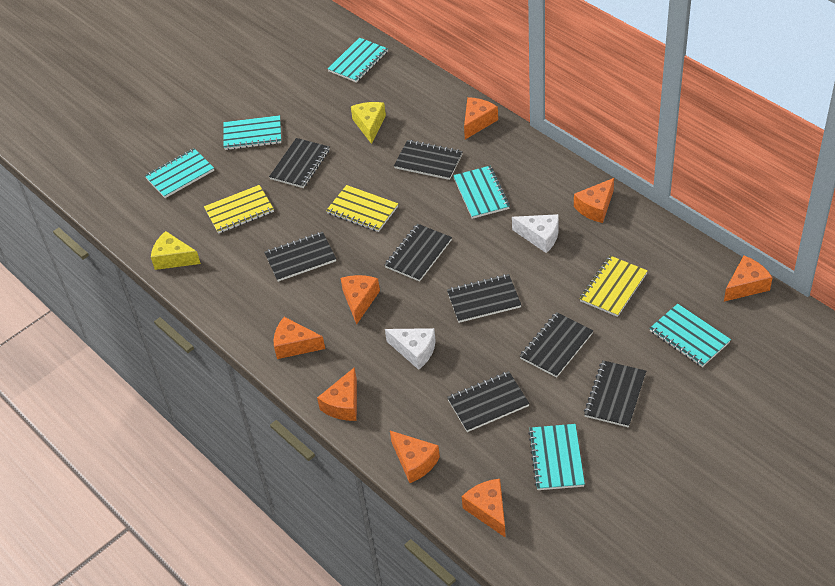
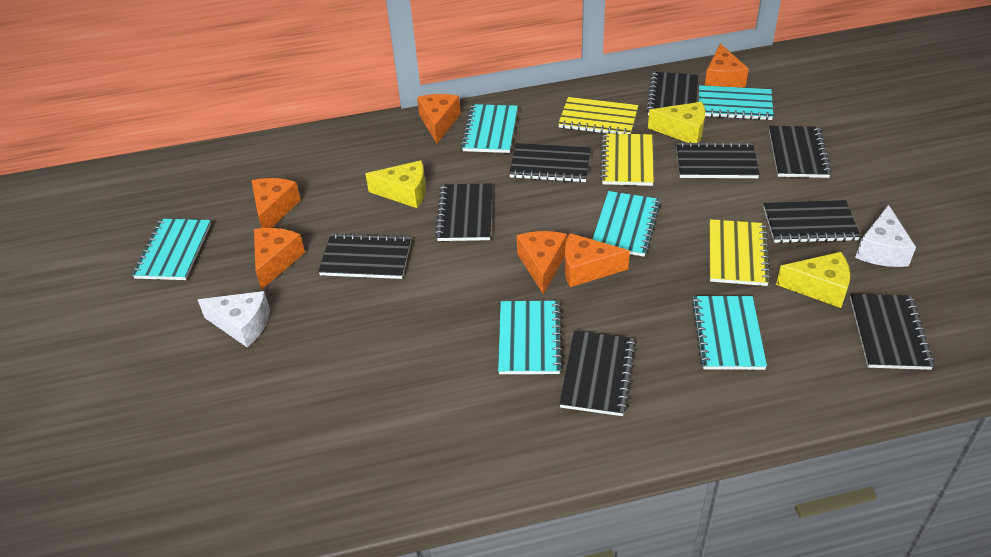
black notebook: 8 -> 9
orange cheese: 8 -> 6
yellow cheese: 2 -> 3

